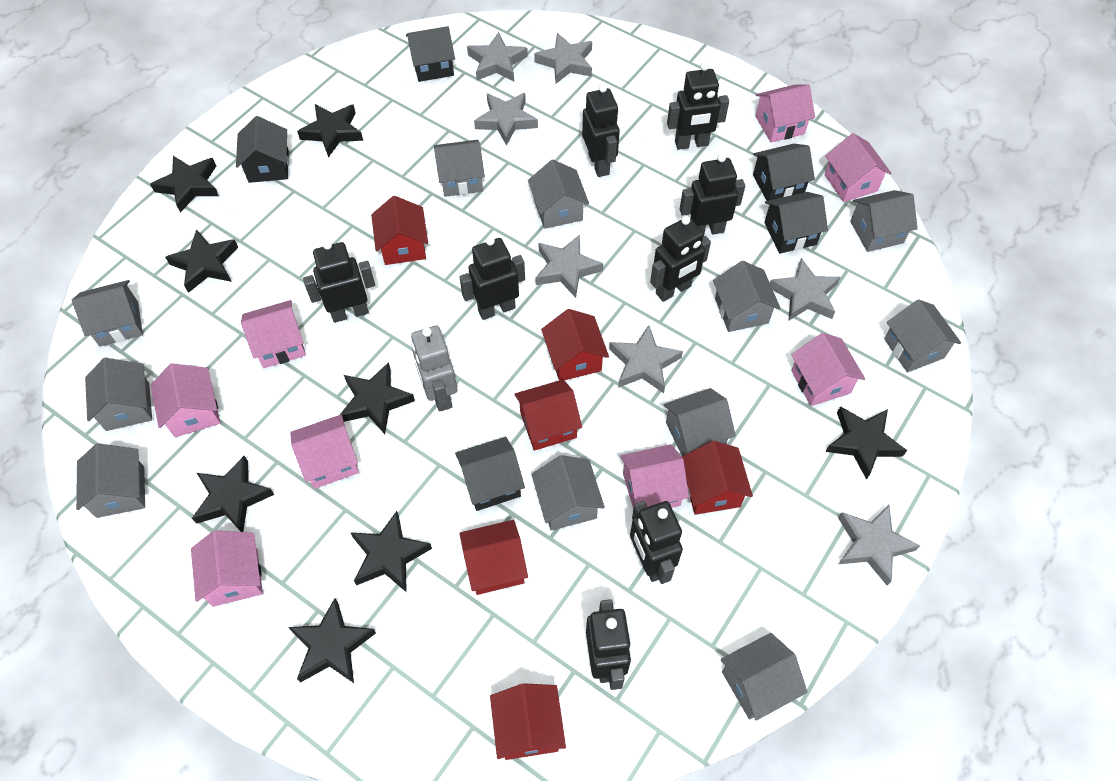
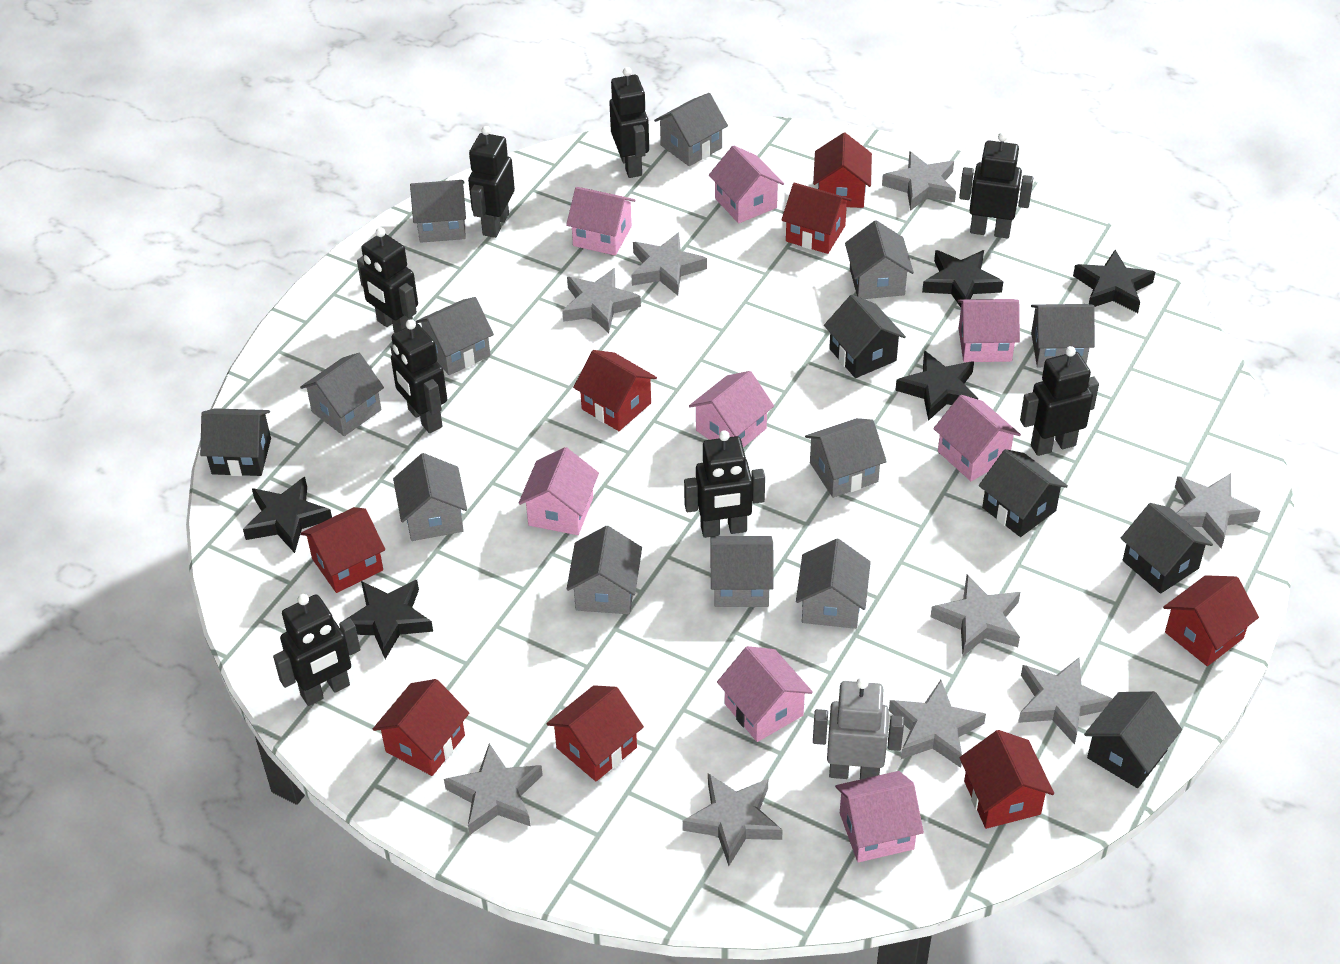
black star: 8 -> 5
grey star: 7 -> 9
red house: 6 -> 8

